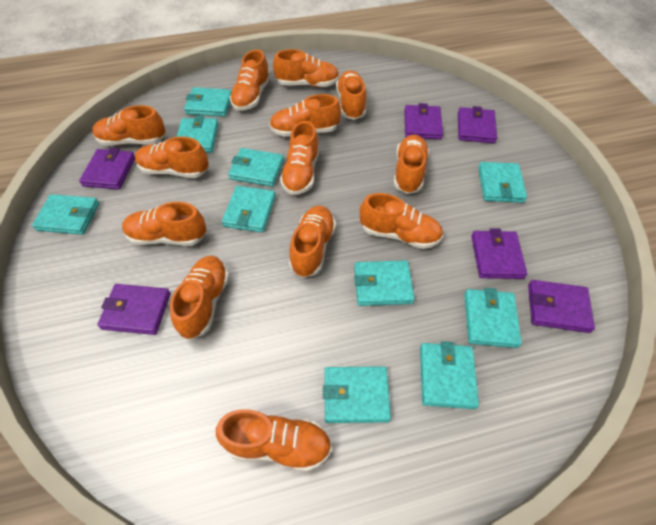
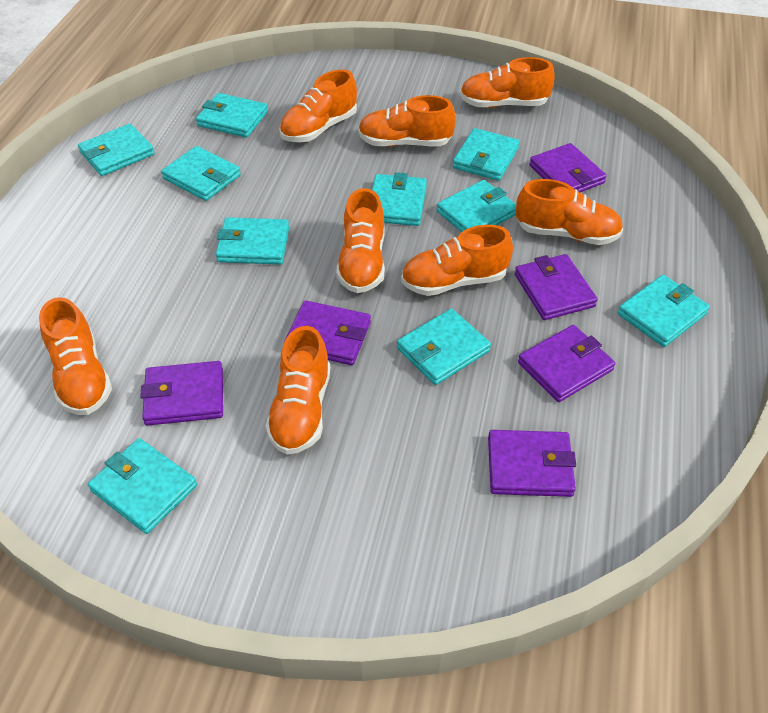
orange shoe: 13 -> 8

